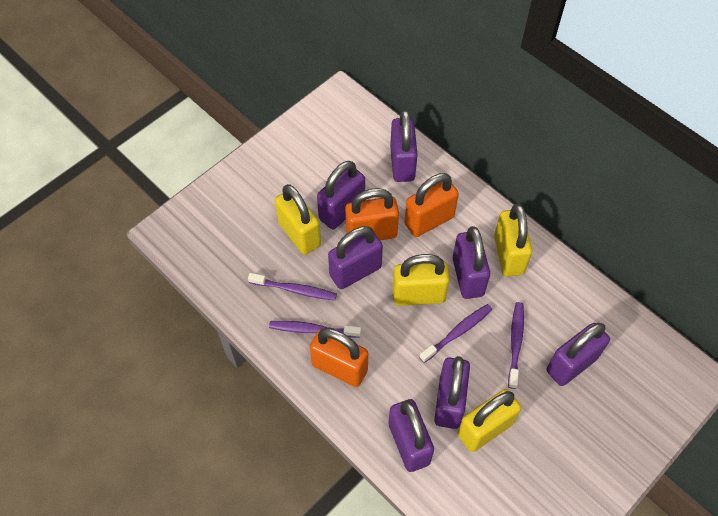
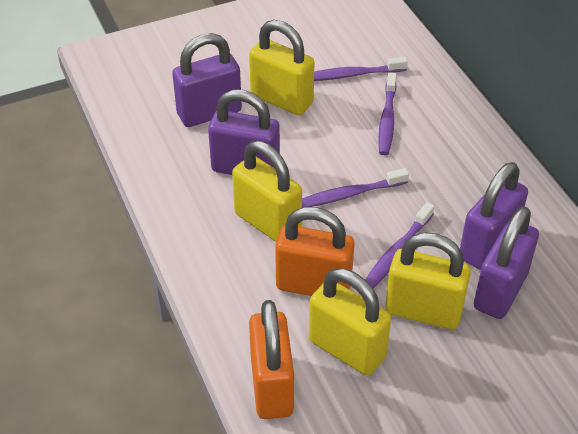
orange padlock: 3 -> 2
purple padlock: 7 -> 4

